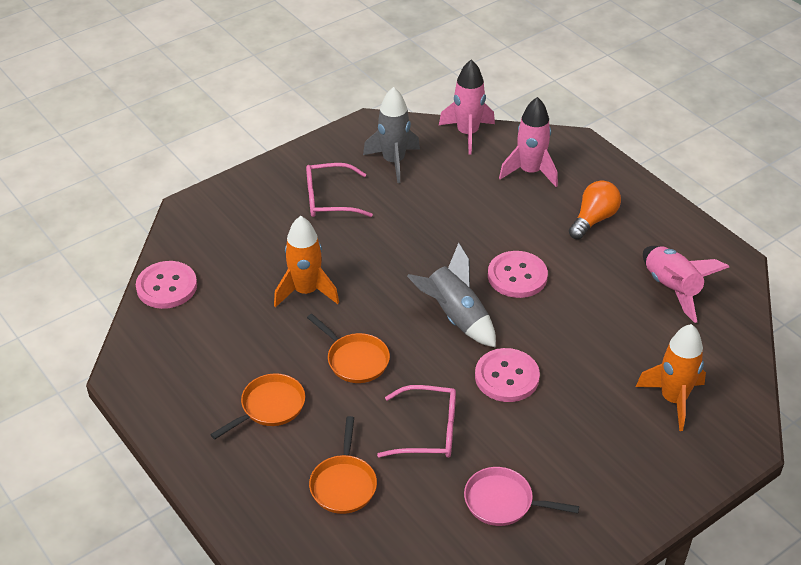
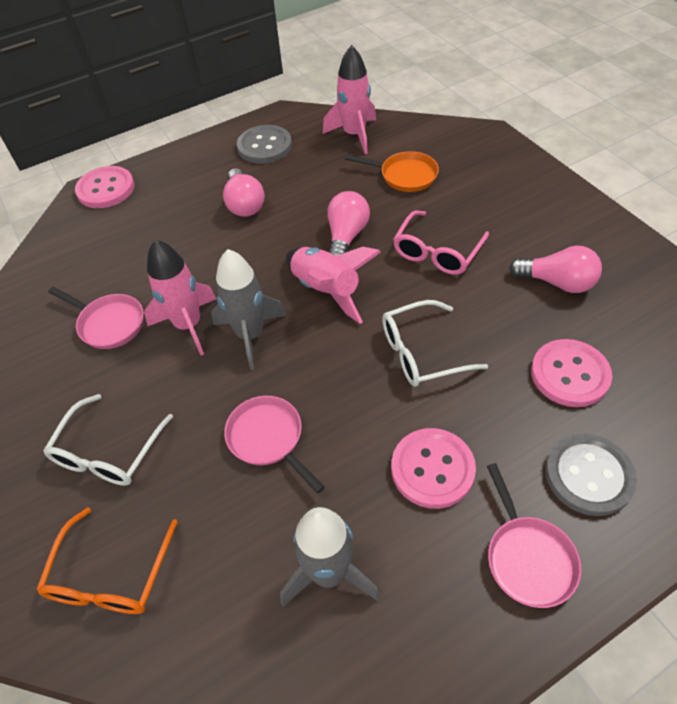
grey button: 0 -> 2
orange glasses: 0 -> 1
orange light bulb: 1 -> 0
orange pan: 3 -> 1
orange rocket: 2 -> 0
pink glasses: 2 -> 1
pink light bulb: 0 -> 3
pink pan: 1 -> 3
white glasses: 0 -> 2

